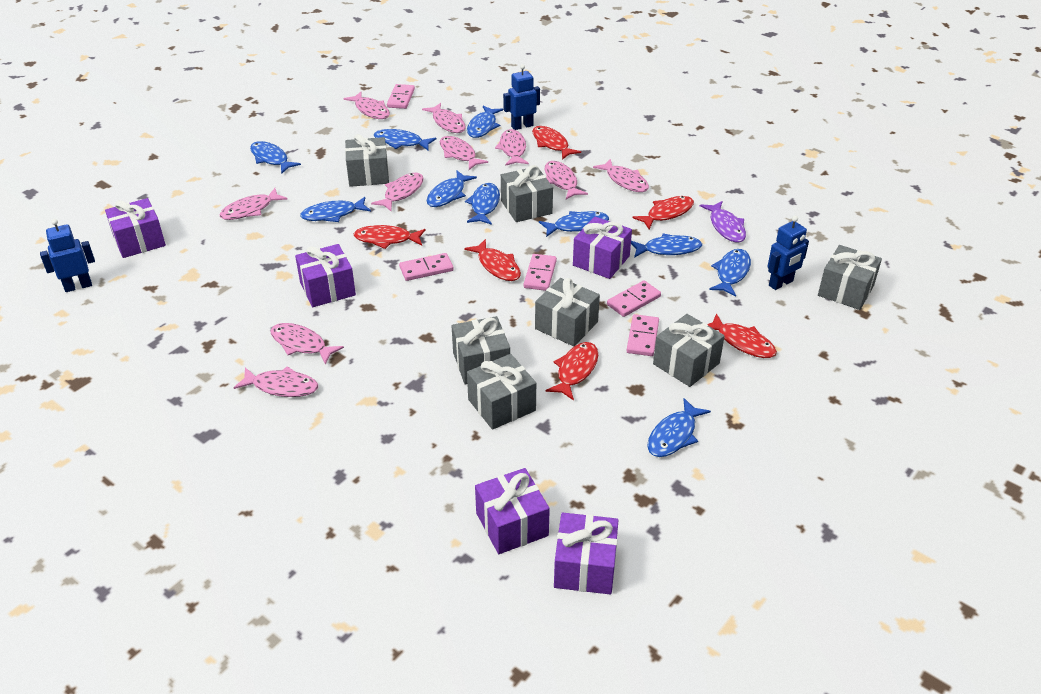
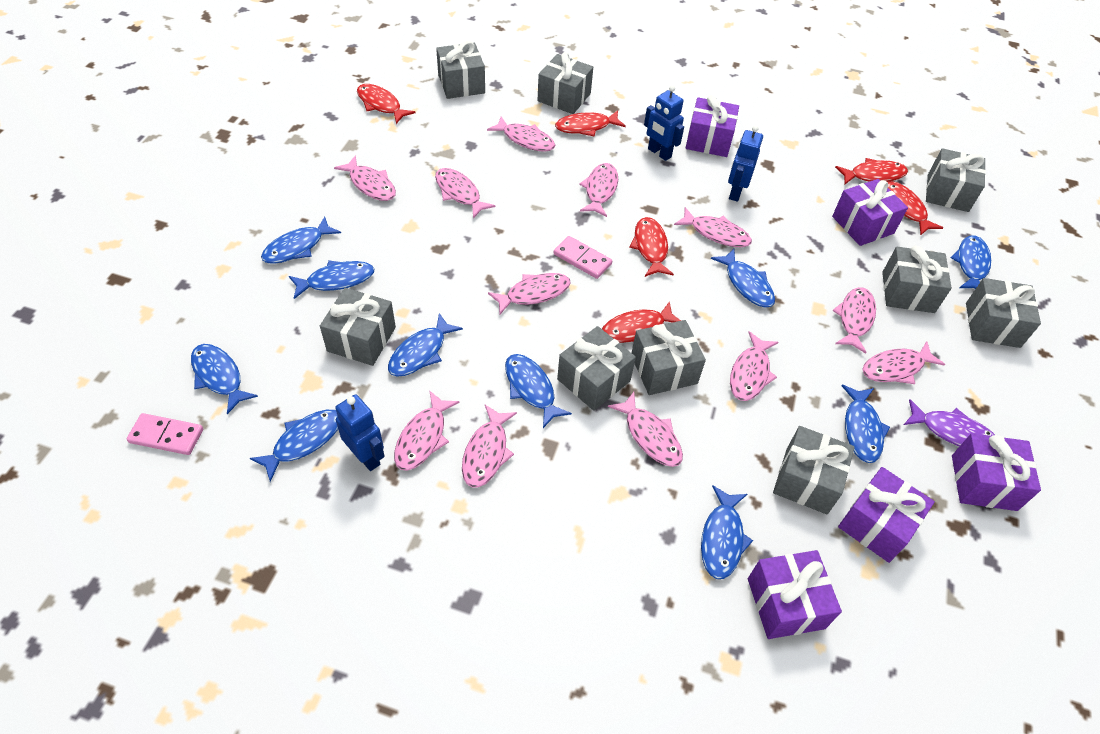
grey gift: 7 -> 9
pink domino: 5 -> 2
pink fish: 10 -> 12

